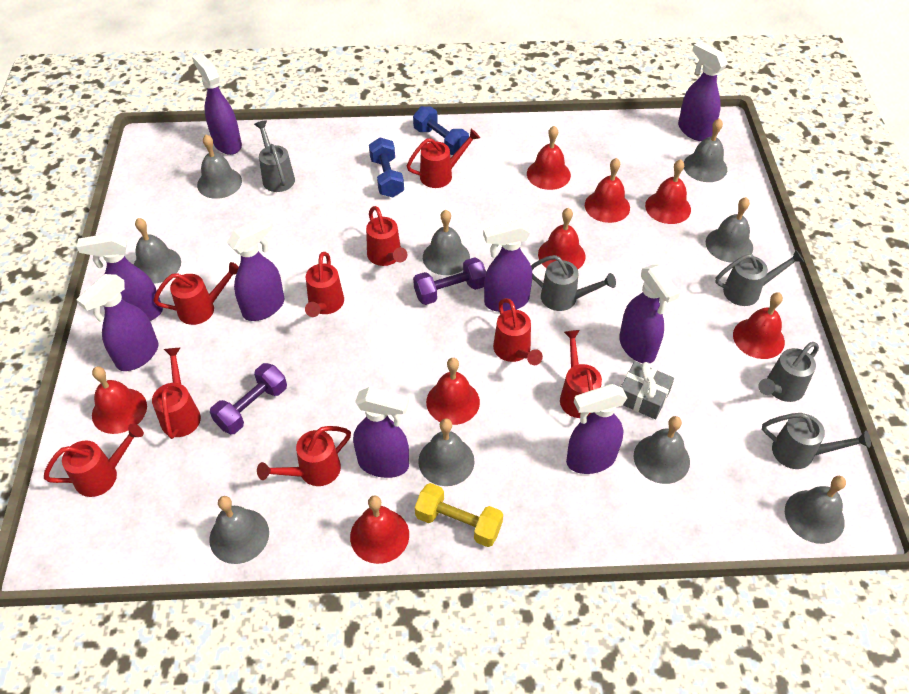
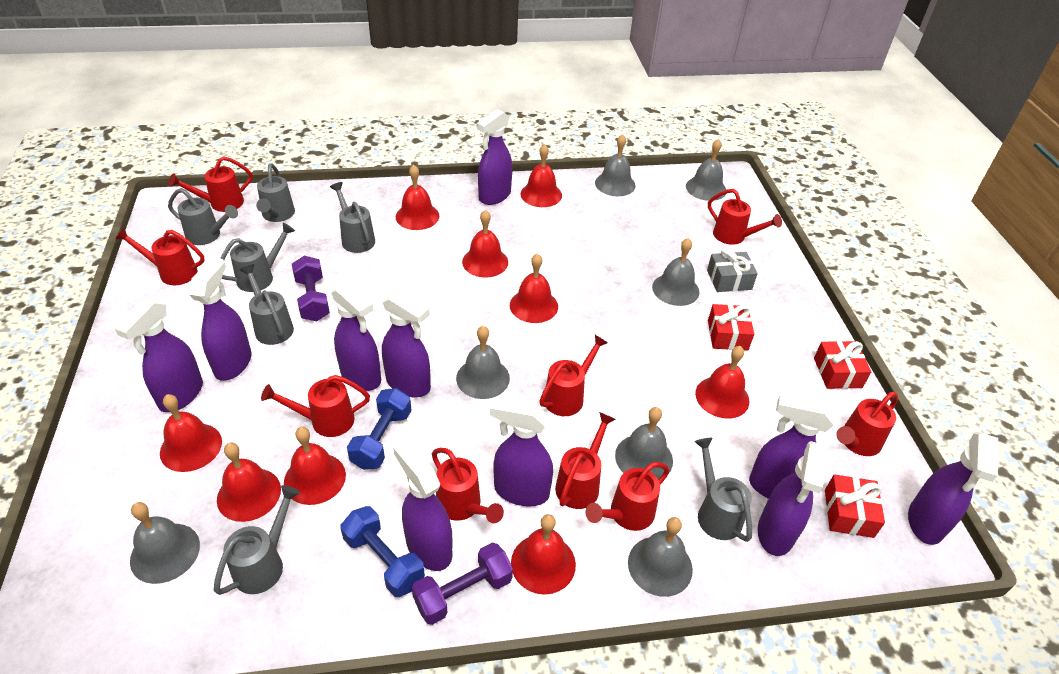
grey bell: 9 -> 7
grey watering can: 5 -> 7
purple spray bottle: 9 -> 10
red bell: 8 -> 9
red gift: 0 -> 3
yellow dumbbell: 1 -> 0

